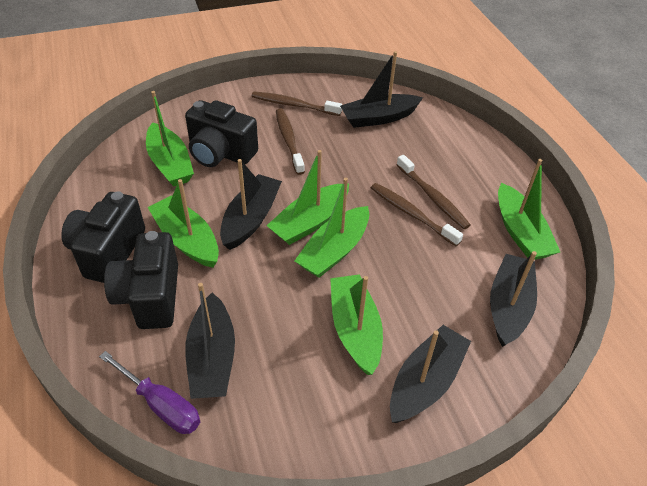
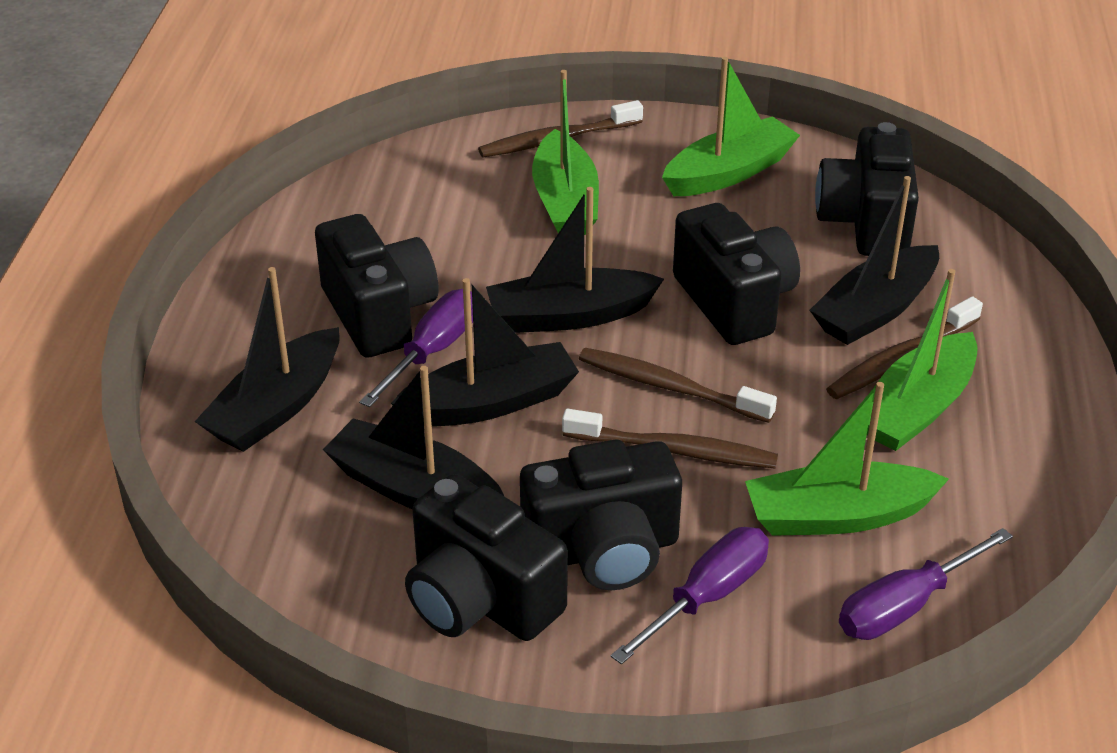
black camera: 3 -> 5
green boat: 6 -> 4
purple screwdriver: 1 -> 3

